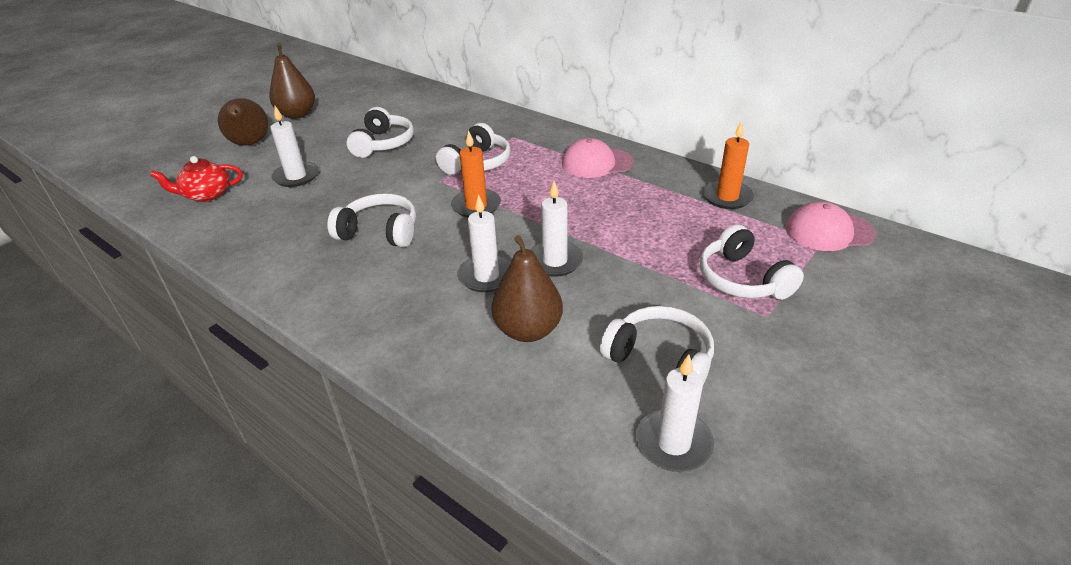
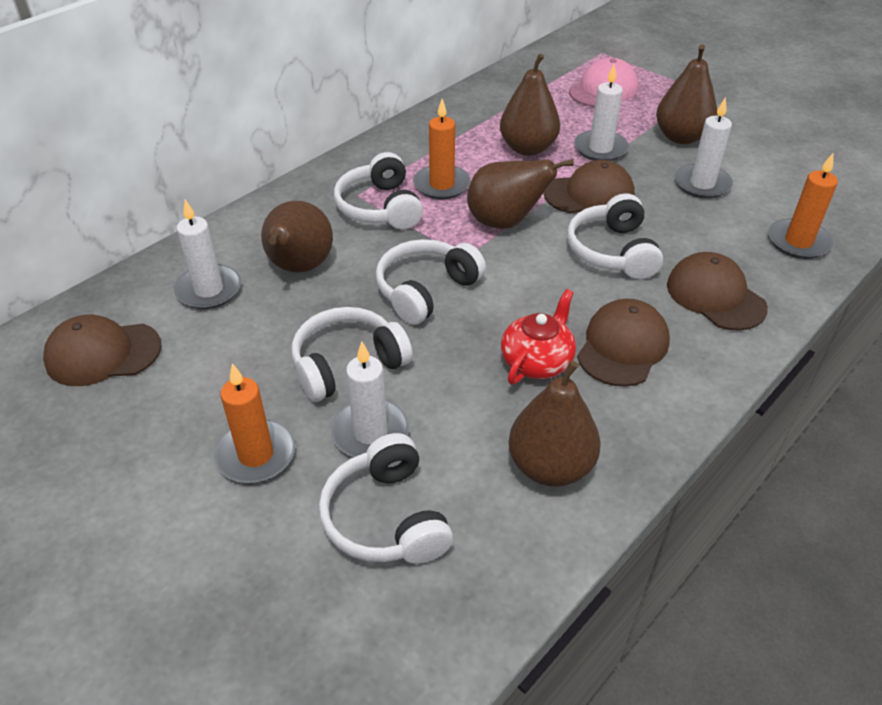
brown cap: 0 -> 4
brown pear: 3 -> 5
orange candle: 2 -> 3
pink cap: 2 -> 1

